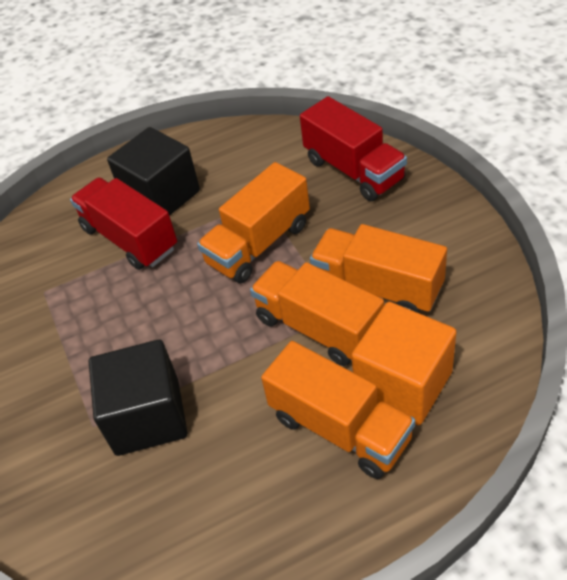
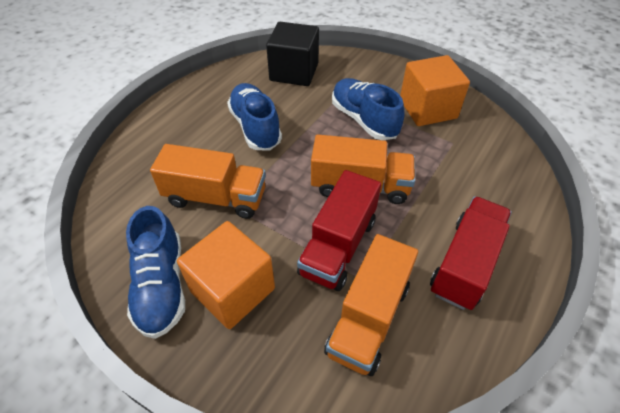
black cube: 2 -> 1
blue shoe: 0 -> 3
orange cube: 1 -> 2
orange truck: 4 -> 3

